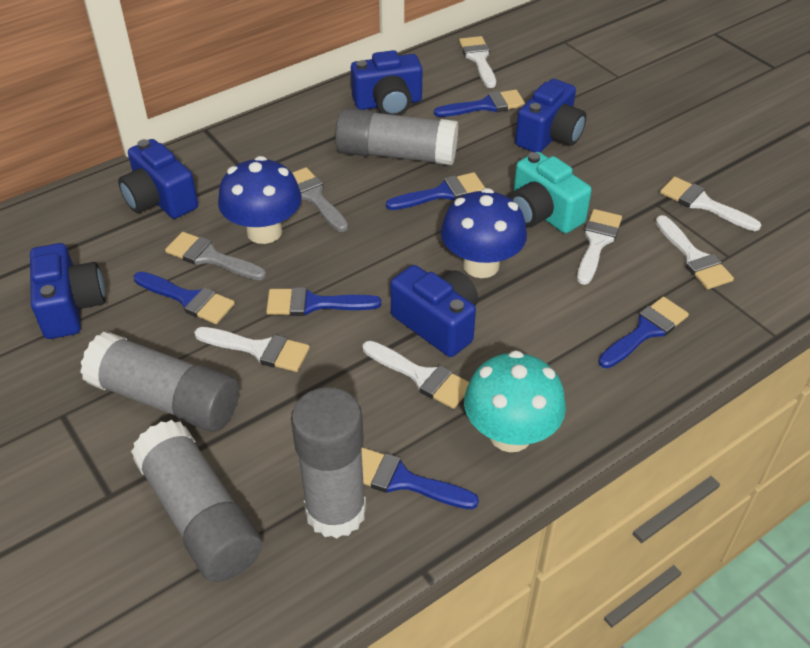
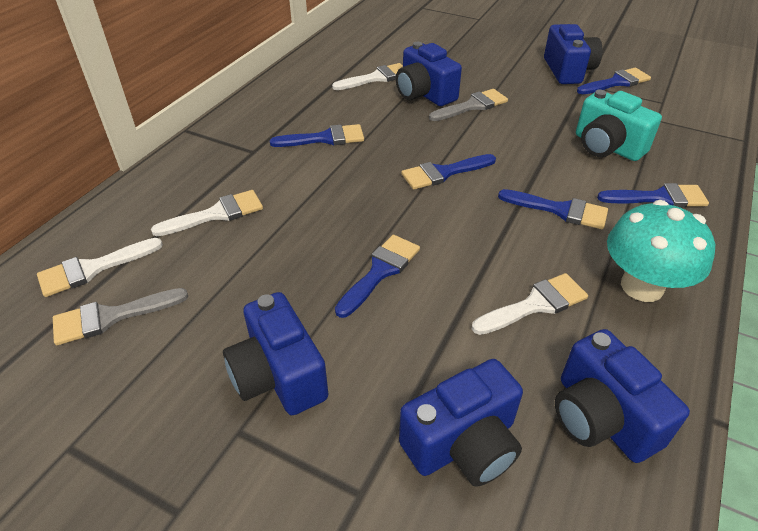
blue mushroom: 2 -> 0
grey glue stick: 4 -> 0
white brush: 6 -> 4

